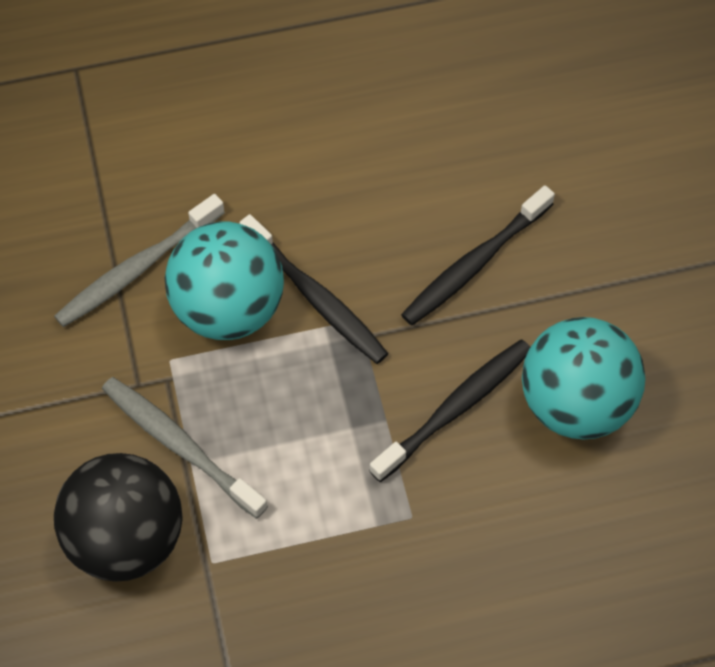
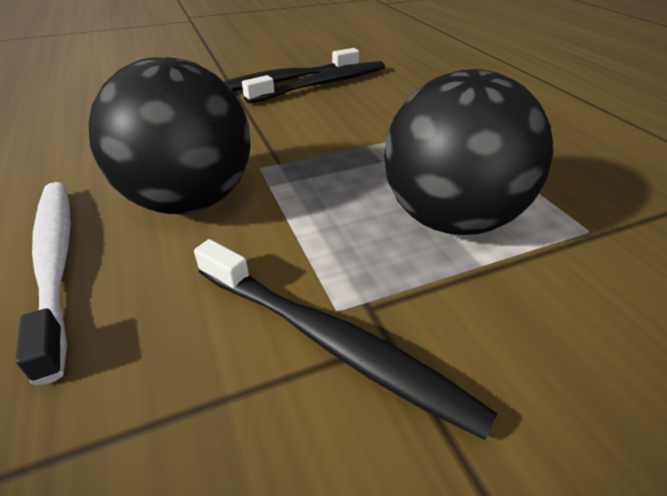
black ball: 1 -> 2
grey toothbrush: 2 -> 0
turquoise ball: 2 -> 0
white toothbrush: 0 -> 1

